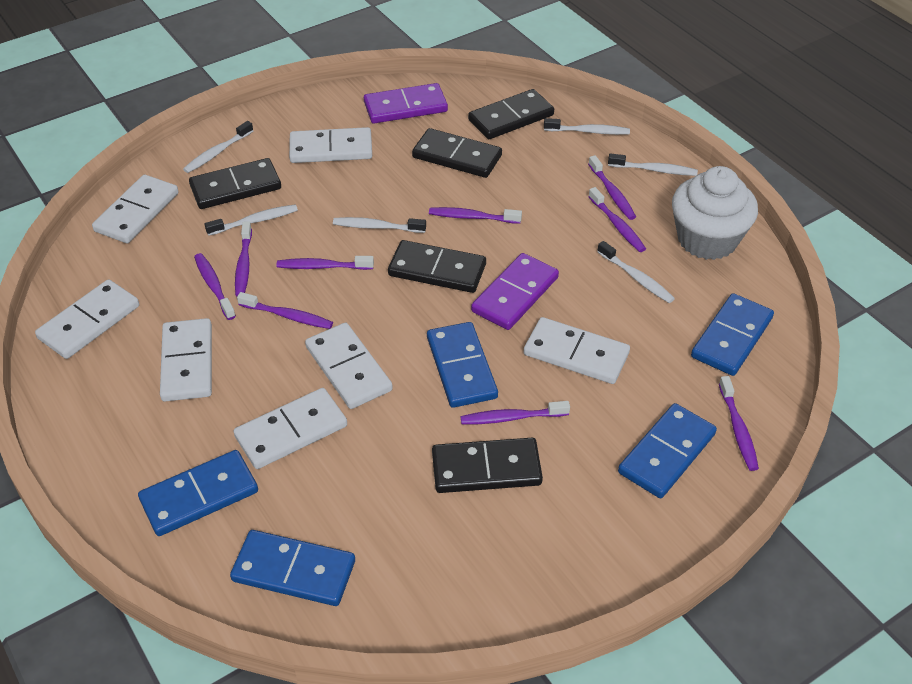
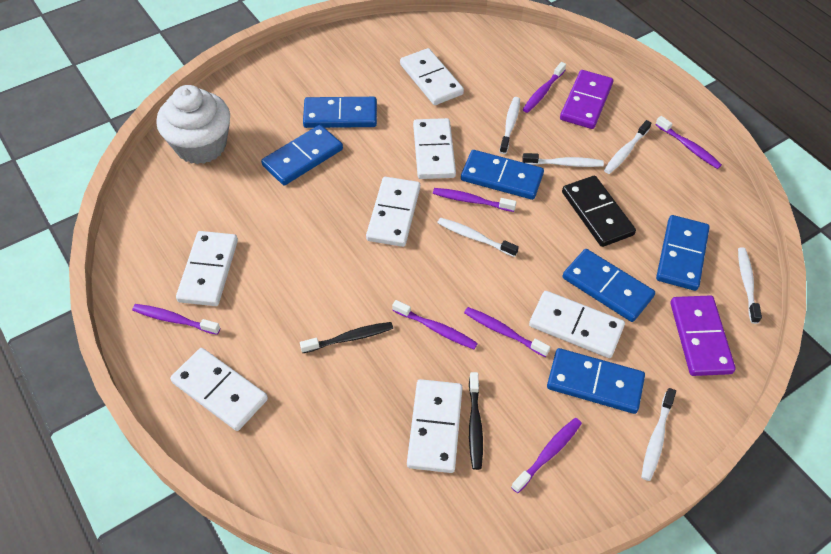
black domino: 5 -> 1
black toothbrush: 0 -> 2
blue domino: 5 -> 6
purple toothbrush: 9 -> 7

